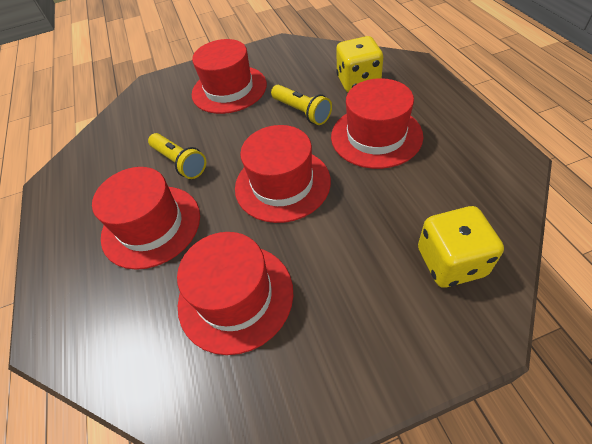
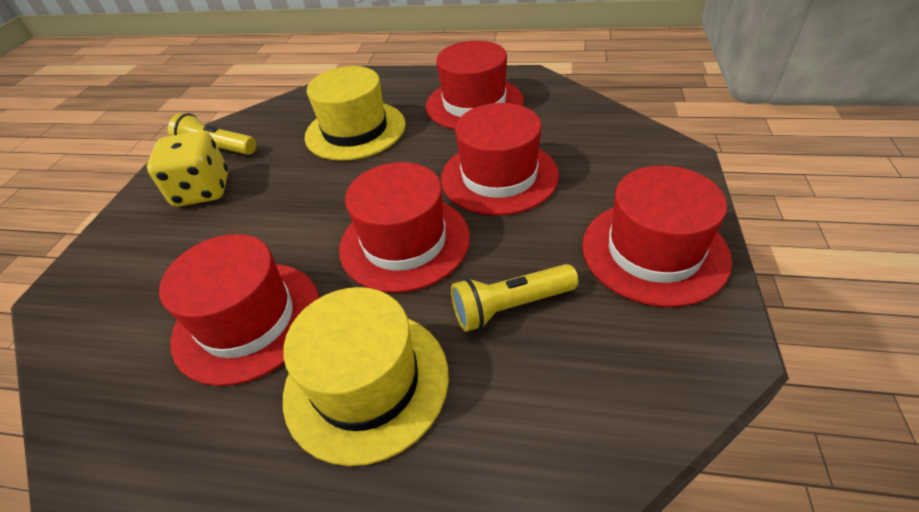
yellow dice: 2 -> 1
yellow hat: 0 -> 2

